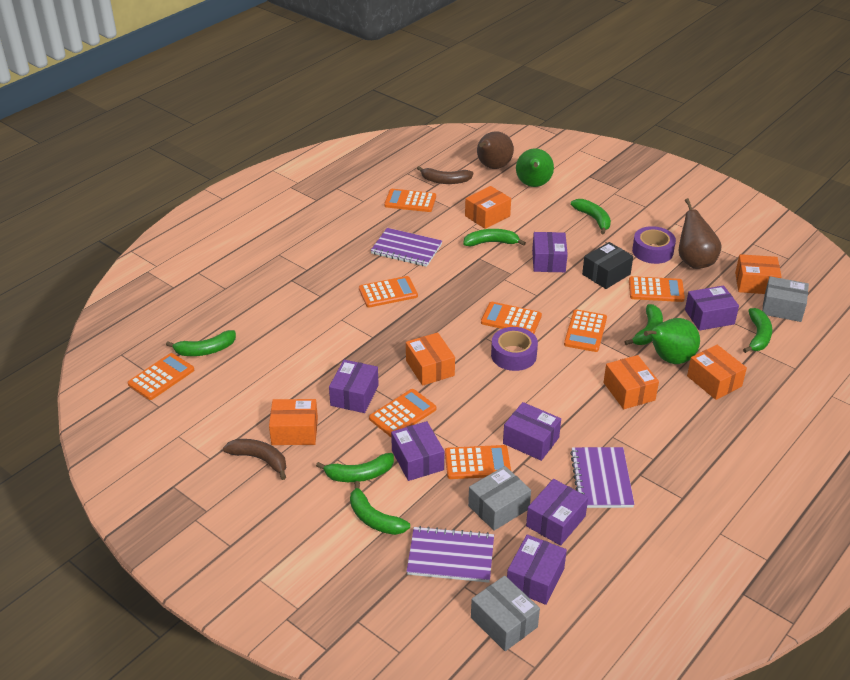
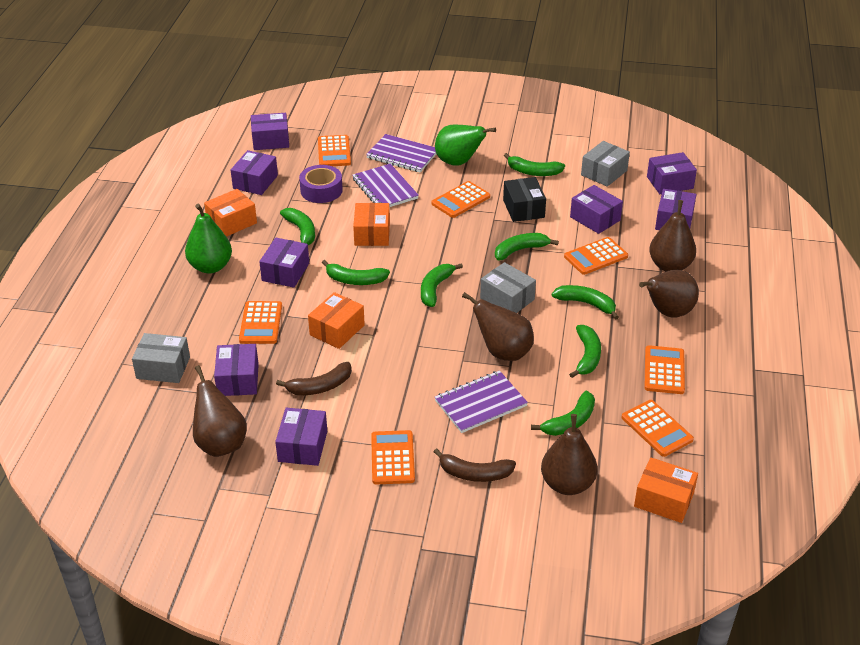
brown pear: 2 -> 5
green banana: 7 -> 8
orange box: 6 -> 4
orange calculator: 8 -> 7
purple box: 7 -> 8
purple tape: 2 -> 1

